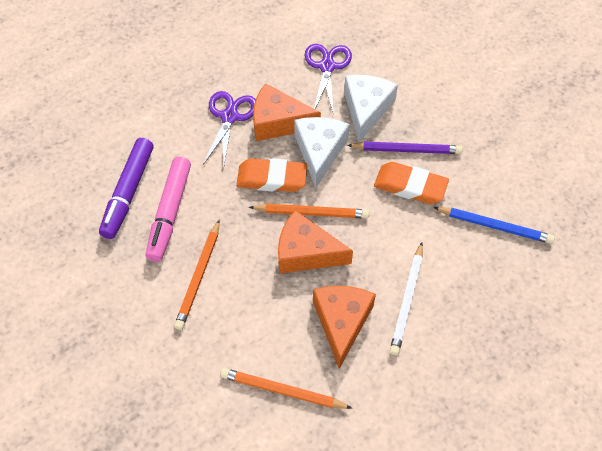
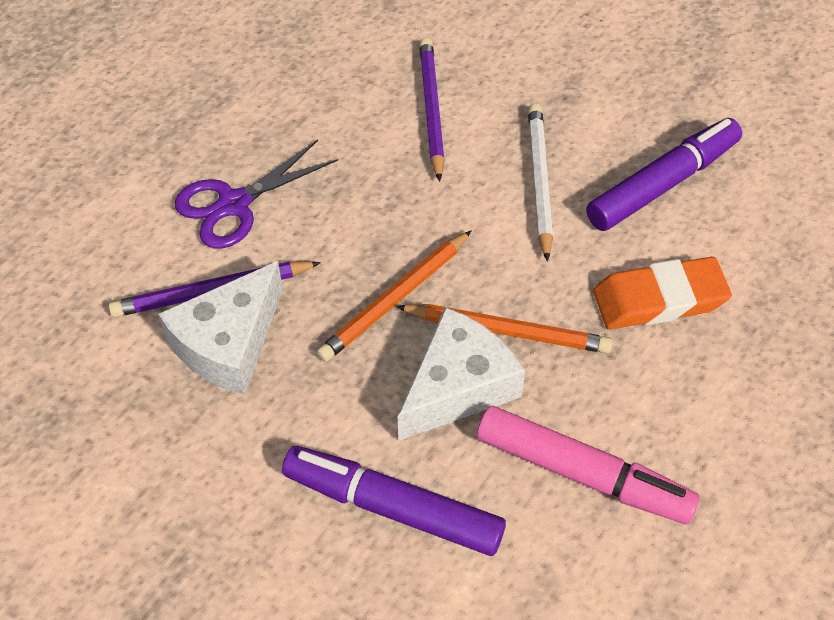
blue pencil: 1 -> 0
orange cheese: 3 -> 0
orange eraser: 2 -> 1
orange pencil: 3 -> 2
purple marker: 1 -> 2
purple pencil: 1 -> 2
purple scissors: 2 -> 1

